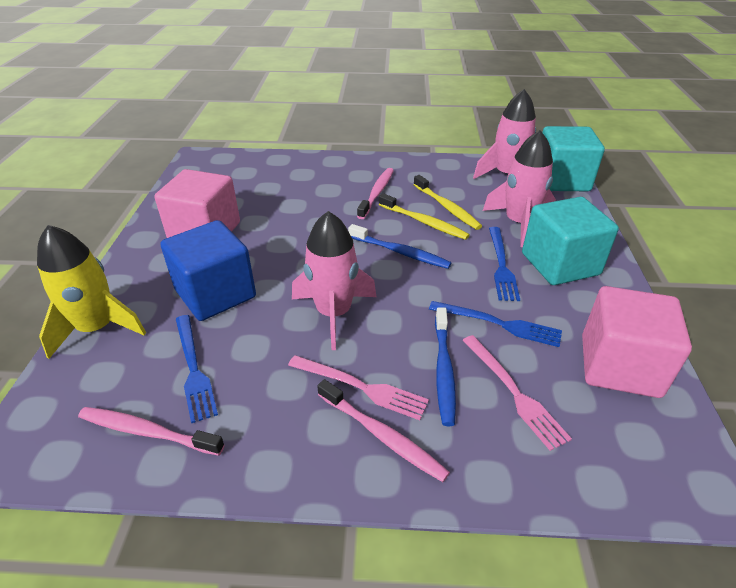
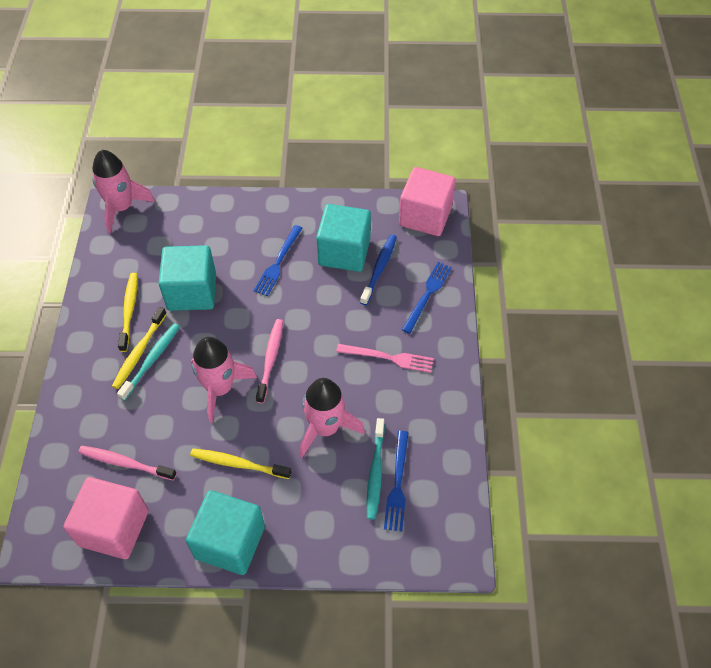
blue cube: 1 -> 0
blue toothbrush: 2 -> 1
pink fork: 2 -> 1
pink toothbrush: 3 -> 2
turquoise cube: 2 -> 3
turquoise toothbrush: 0 -> 2
yellow rocket: 1 -> 0
yellow toothbrush: 2 -> 3

